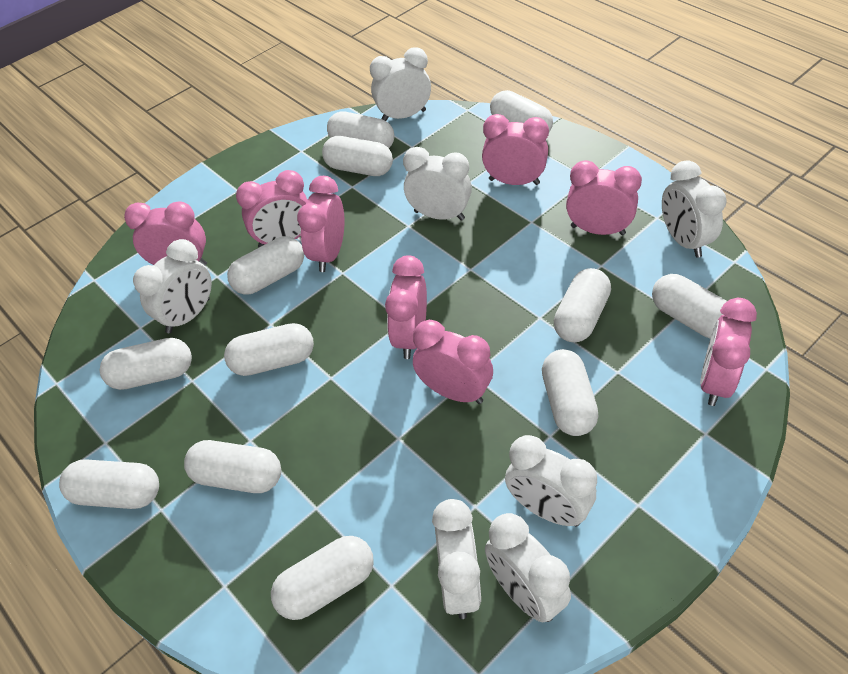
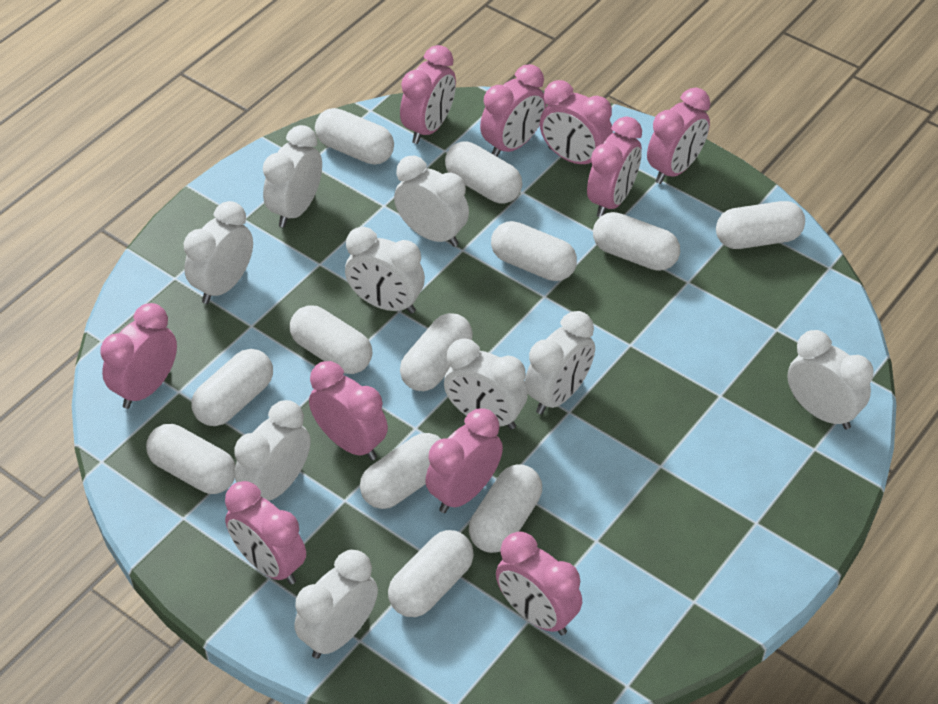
pink clock: 8 -> 10
white clock: 7 -> 9

